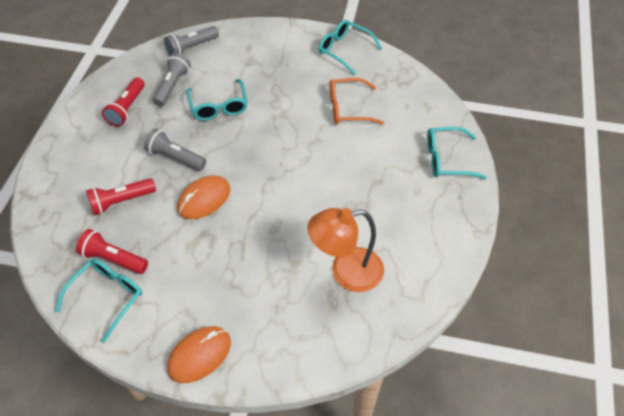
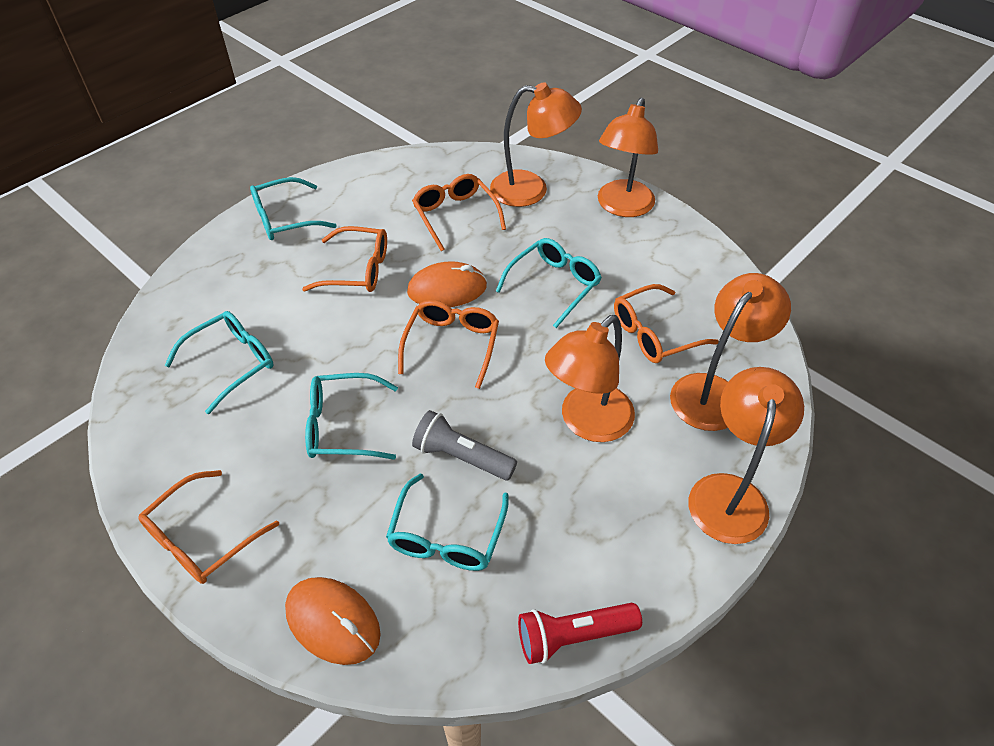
grey flashlight: 3 -> 1
orange glasses: 1 -> 5
orange lamp: 1 -> 5
red flashlight: 3 -> 1
turquoise glasses: 4 -> 5

